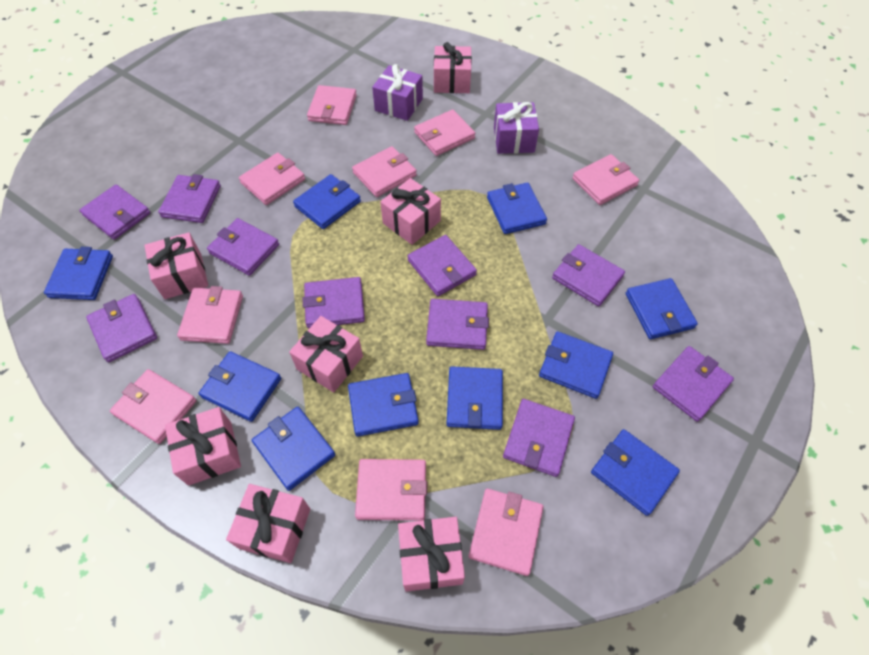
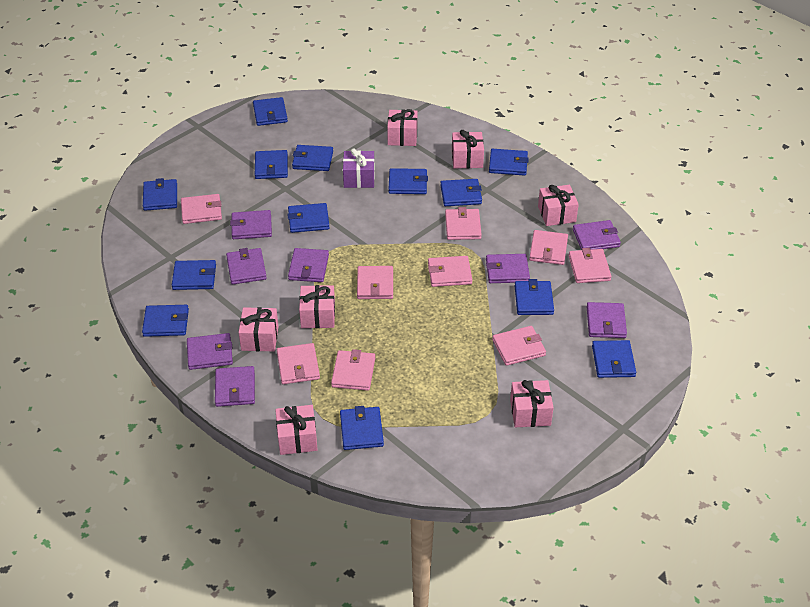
blue wallet: 10 -> 13
purple gift: 2 -> 1
purple wallet: 10 -> 8

